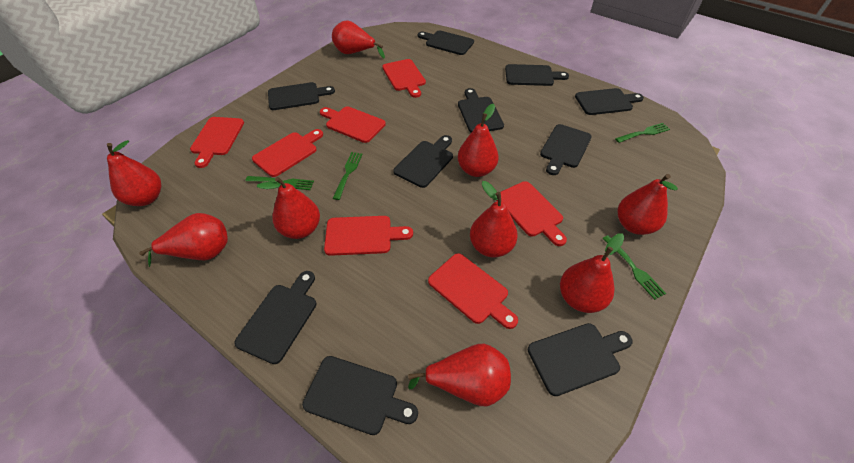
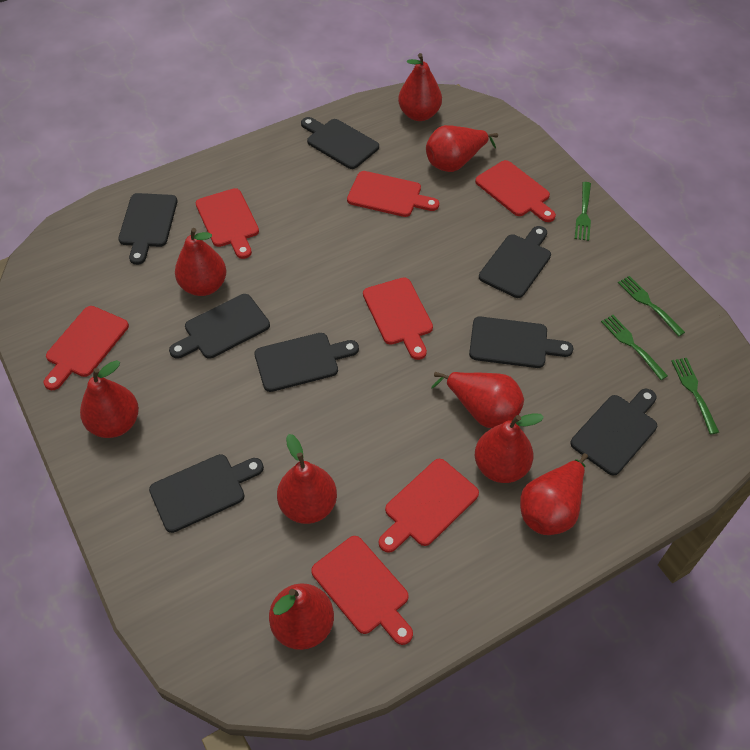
black cutting board: 10 -> 8

